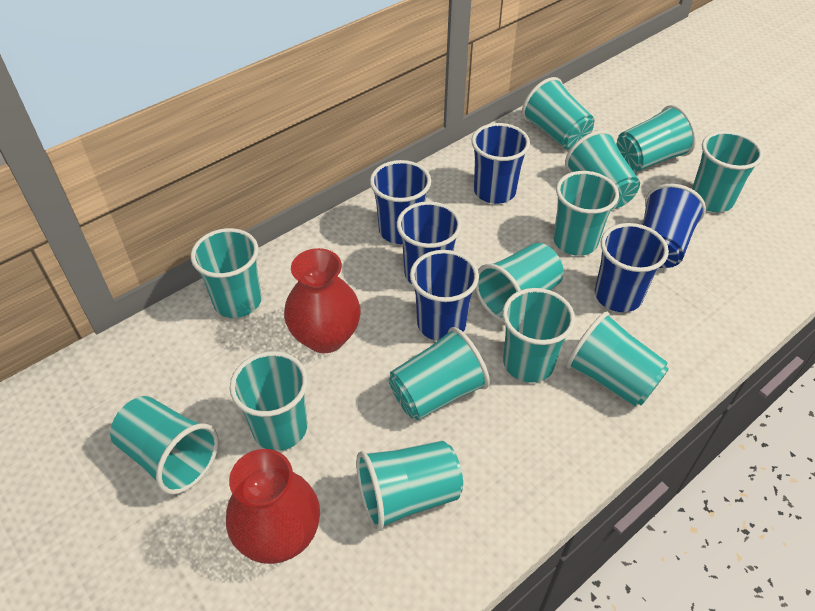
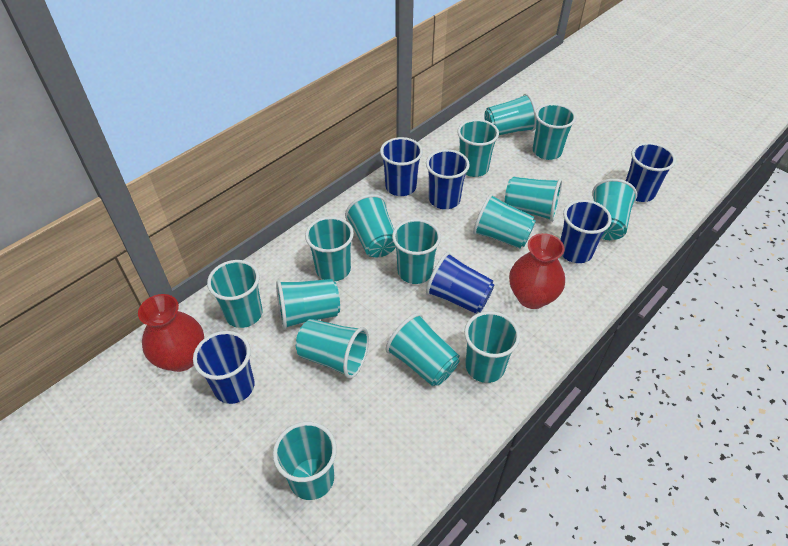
turquoise cup: 13 -> 15

